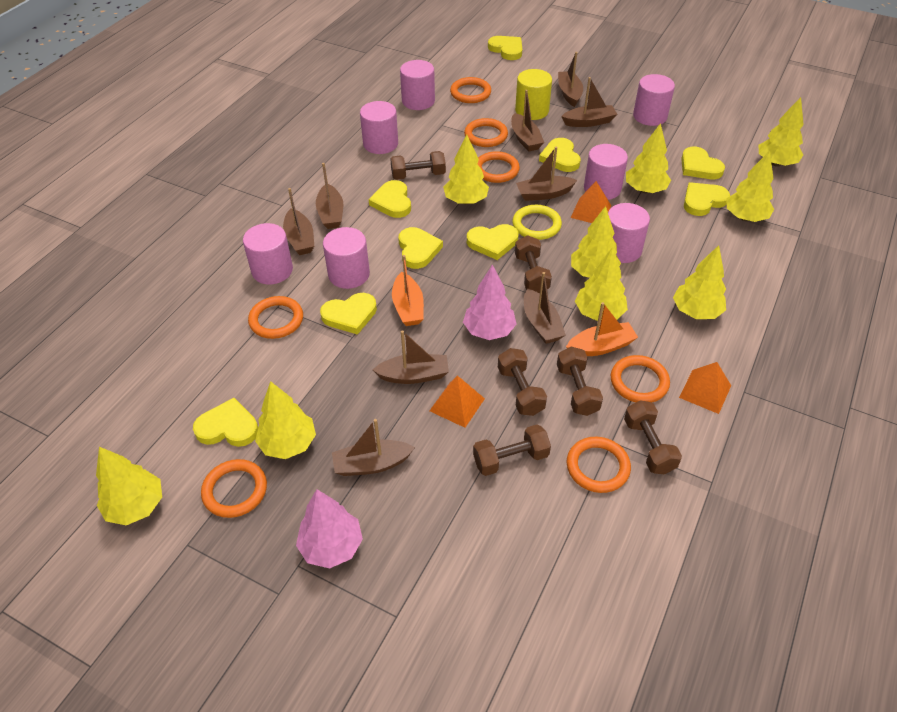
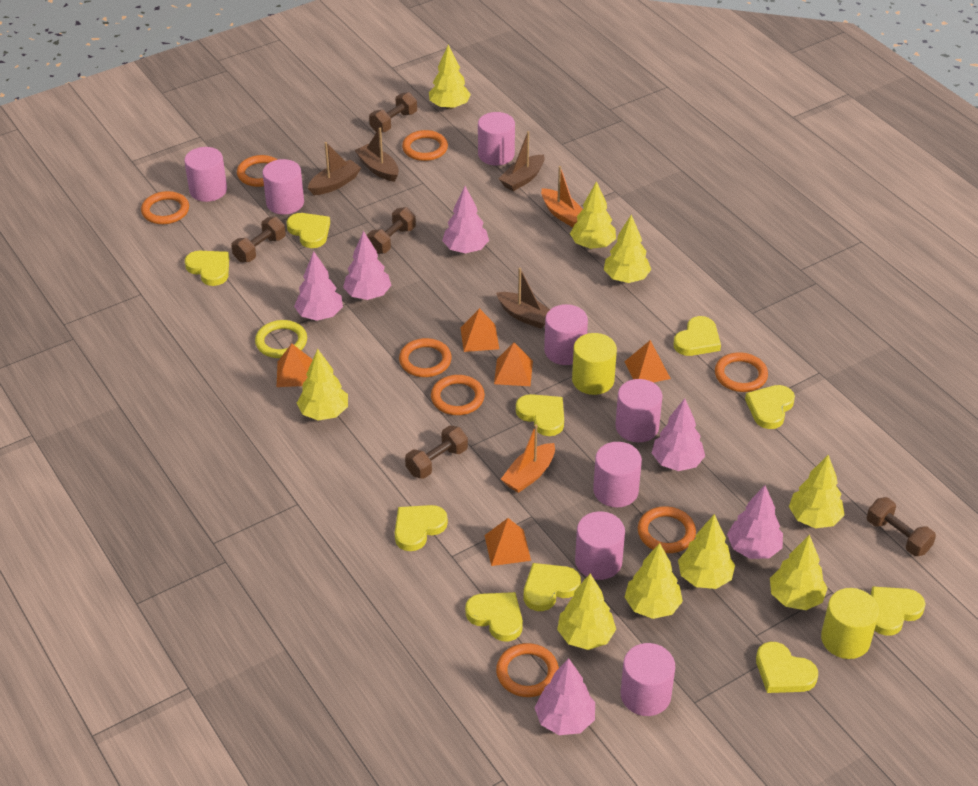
brown boat: 9 -> 4
brown dumbbell: 6 -> 5
orange pyramid: 3 -> 5
orange ring: 7 -> 8
pink cylinder: 7 -> 8
pink tree: 2 -> 6
yellow cylinder: 1 -> 2
yellow heart: 9 -> 10

